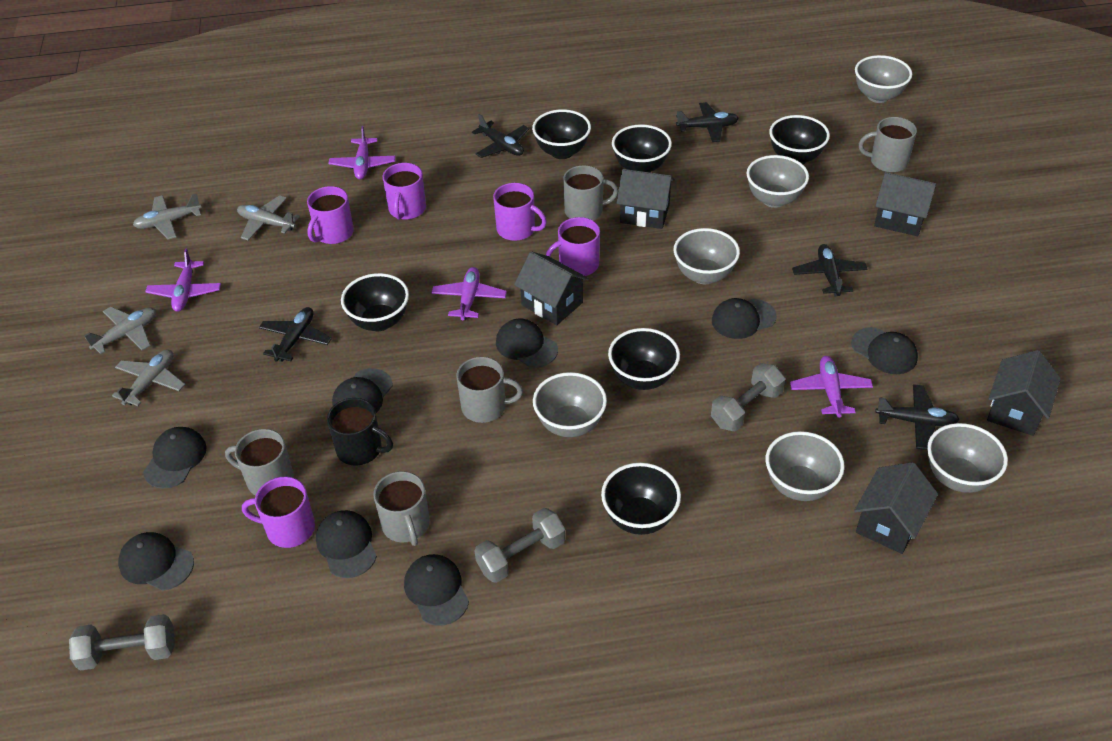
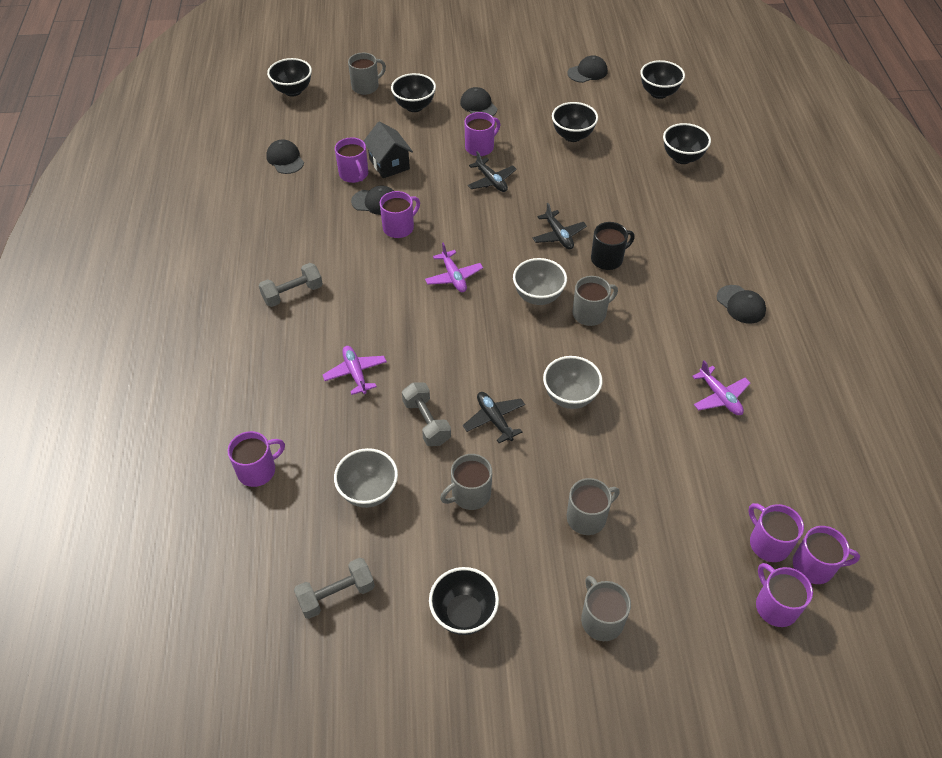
black cap: 8 -> 5
black house: 5 -> 1
black plane: 5 -> 3
grey bowl: 6 -> 3
grey plane: 4 -> 0
purple mug: 5 -> 7
purple plane: 4 -> 3

